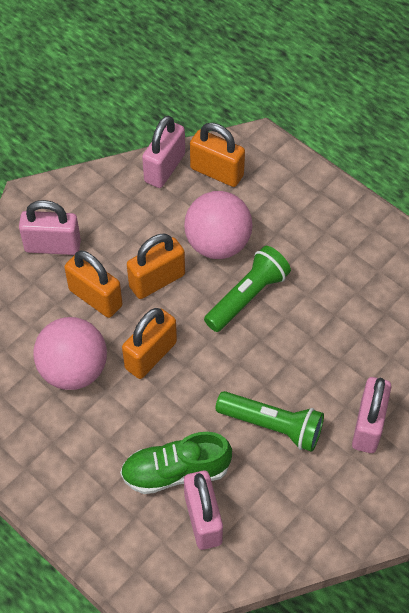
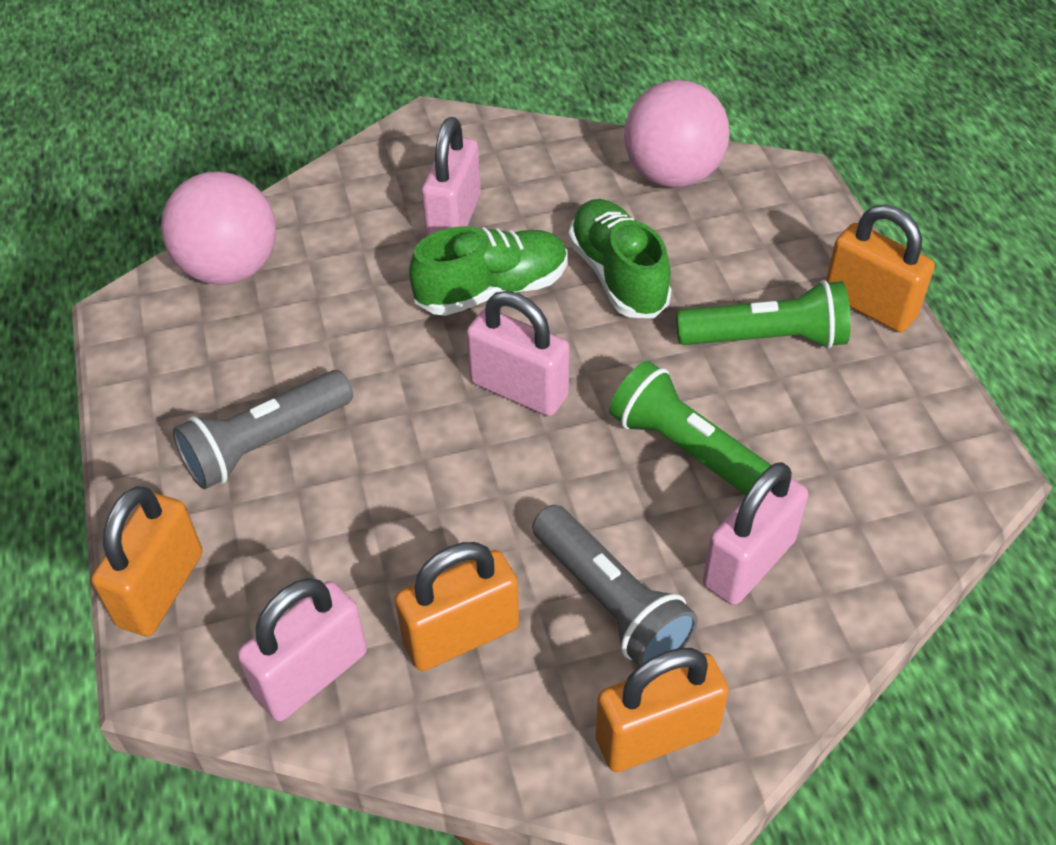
green shoe: 1 -> 2
grey flashlight: 0 -> 2

